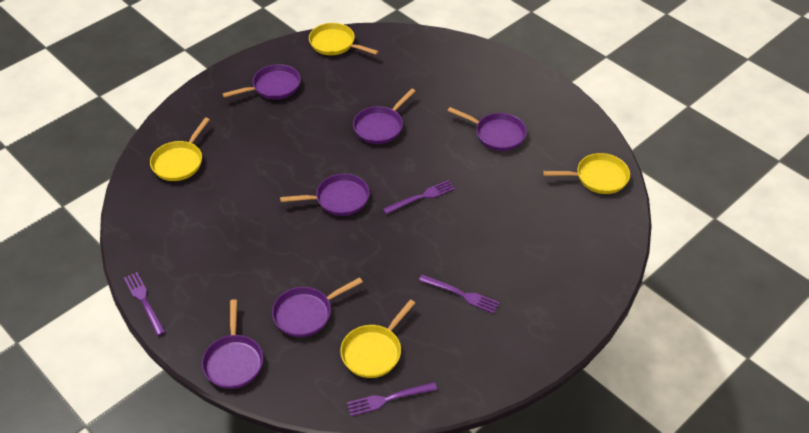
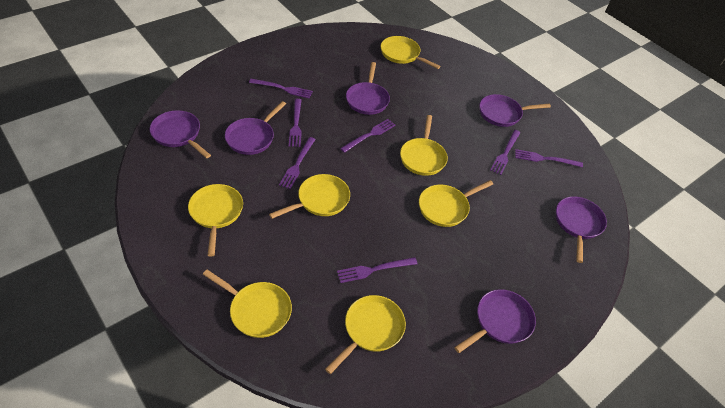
purple fork: 4 -> 7
yellow pan: 4 -> 7

